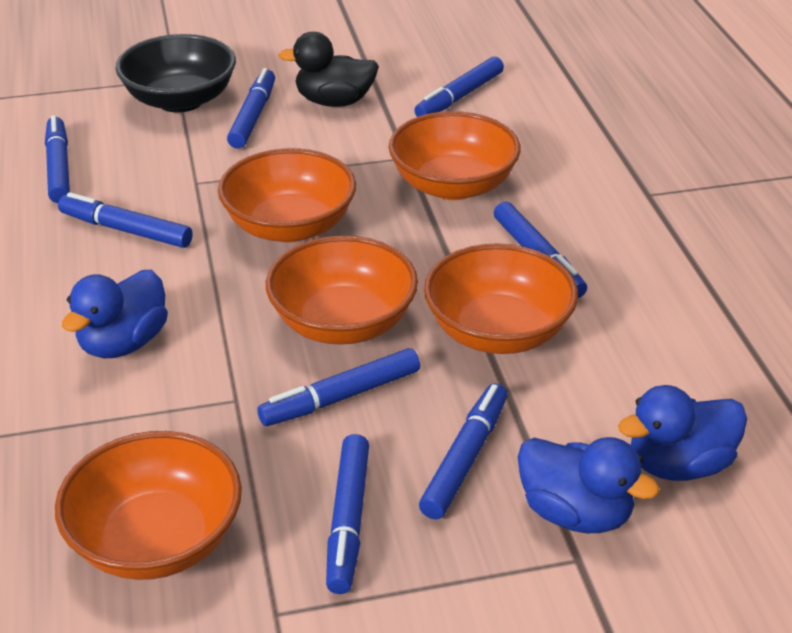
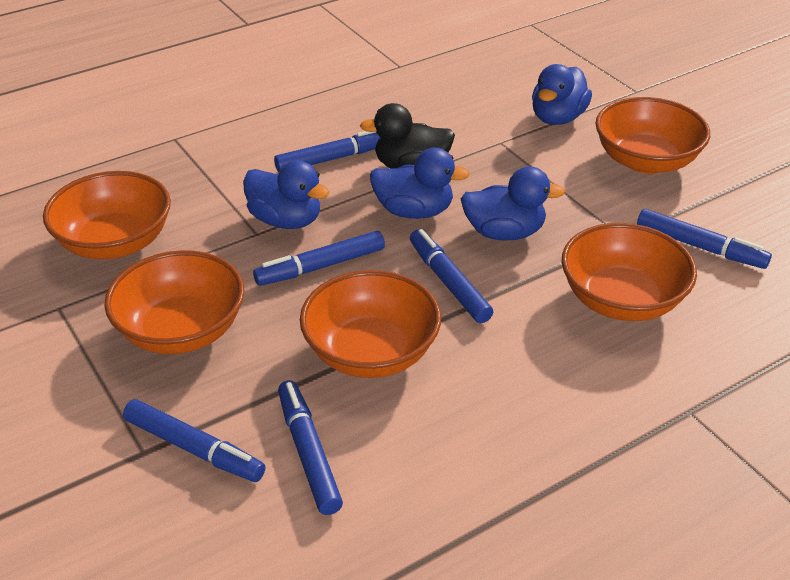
black bowl: 1 -> 0
blue duck: 3 -> 4
blue marker: 8 -> 6

